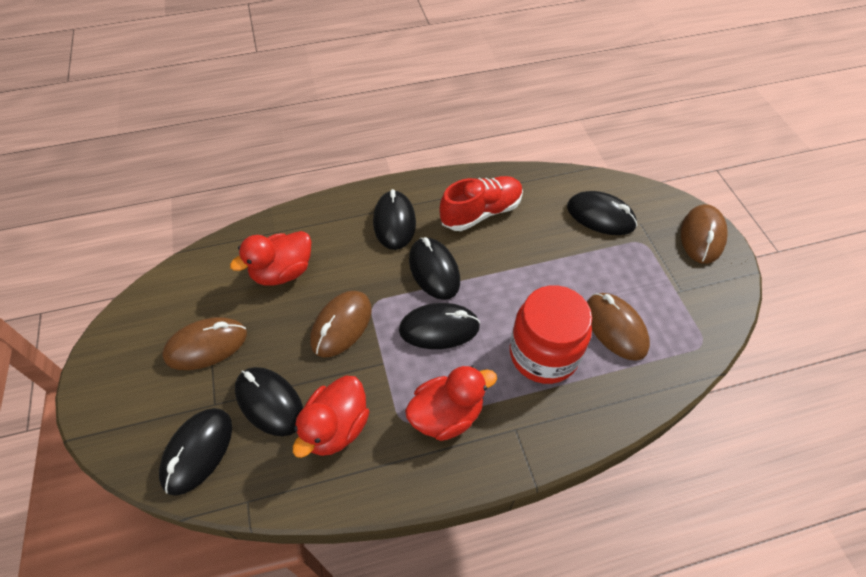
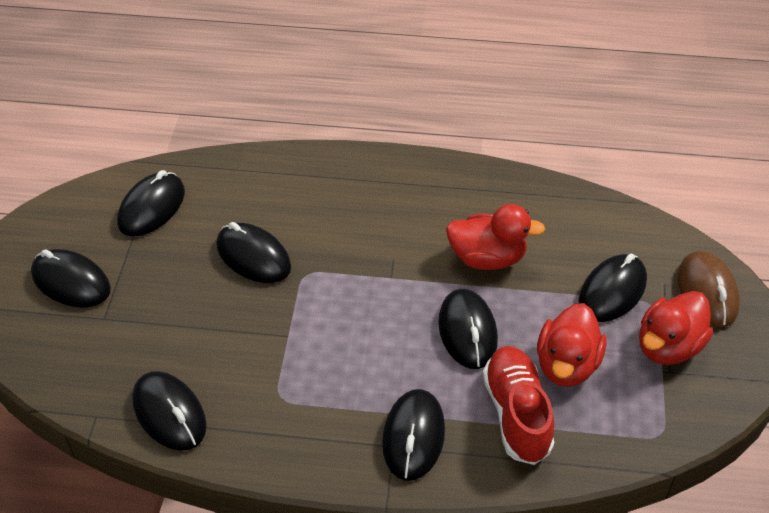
black mouse: 6 -> 7
brown mouse: 4 -> 1
red jar: 1 -> 0

